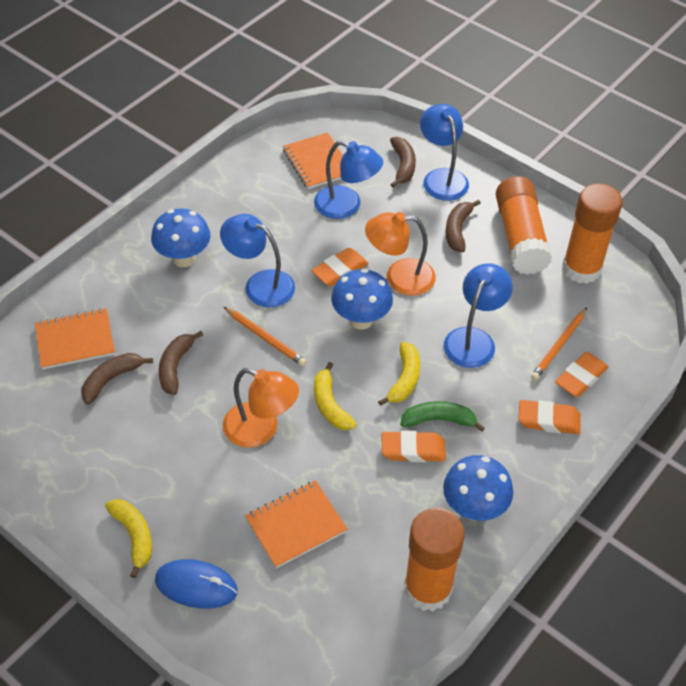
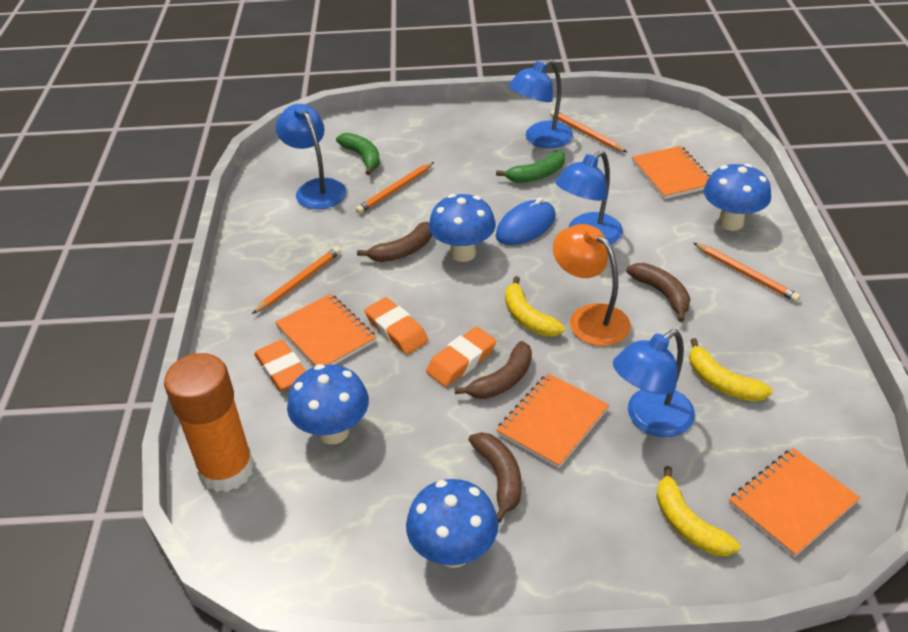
blue mushroom: 3 -> 4
green banana: 1 -> 2
orange eraser: 4 -> 3
orange glue stick: 3 -> 1
orange lamp: 2 -> 1
orange notebook: 3 -> 4
orange pencil: 2 -> 4

